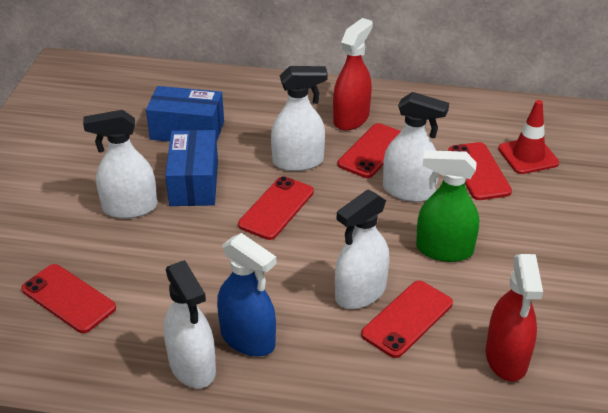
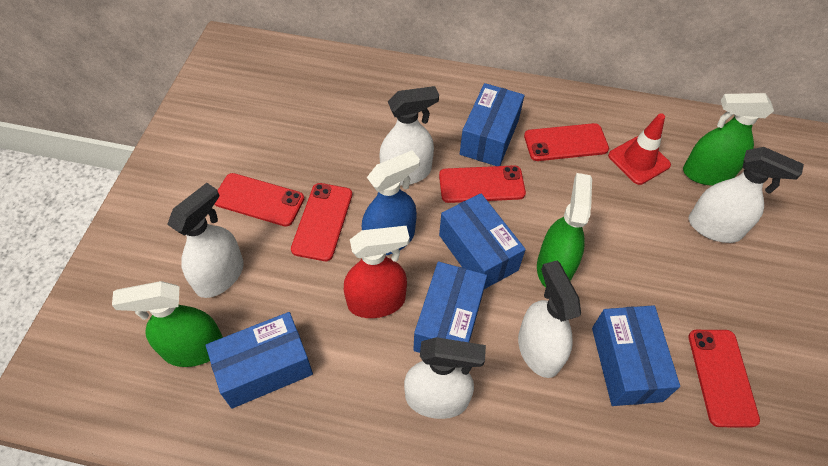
blue box: 2 -> 5
green spray bottle: 1 -> 3
red spray bottle: 2 -> 1

